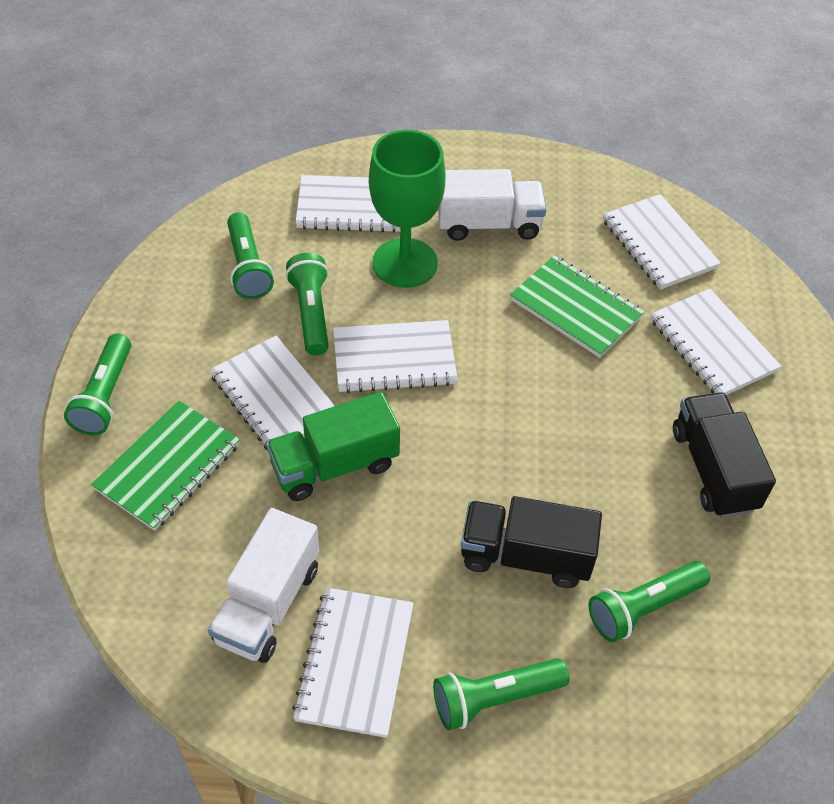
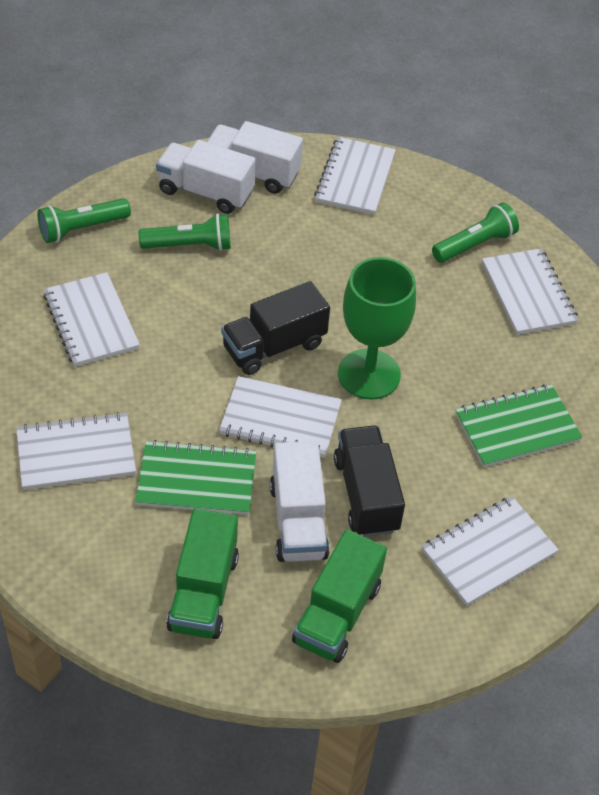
green flashlight: 5 -> 3
green truck: 1 -> 2
white truck: 2 -> 3

